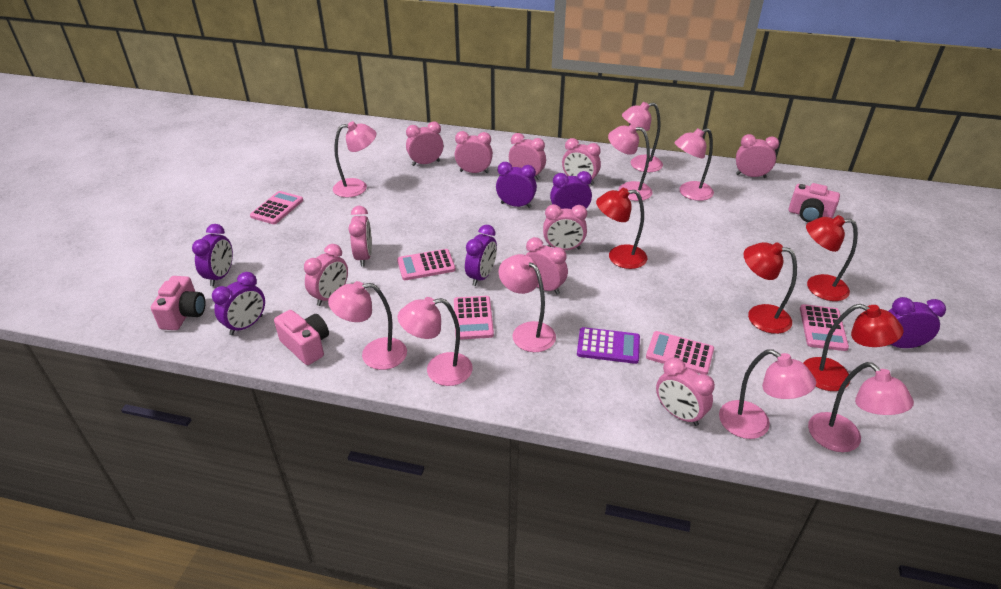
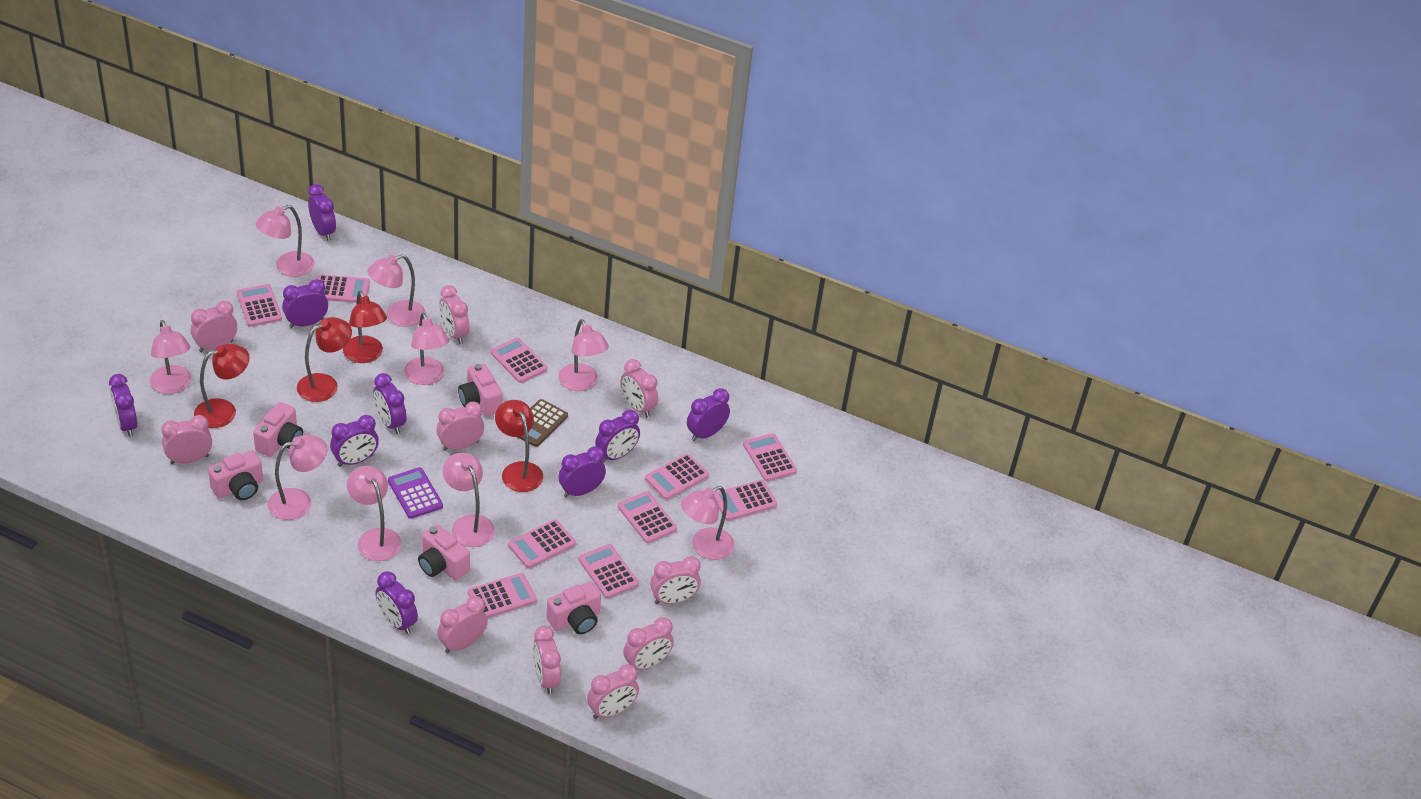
brown calculator: 0 -> 1
pink calculator: 5 -> 10
pink camera: 3 -> 5
purple clock: 6 -> 9

